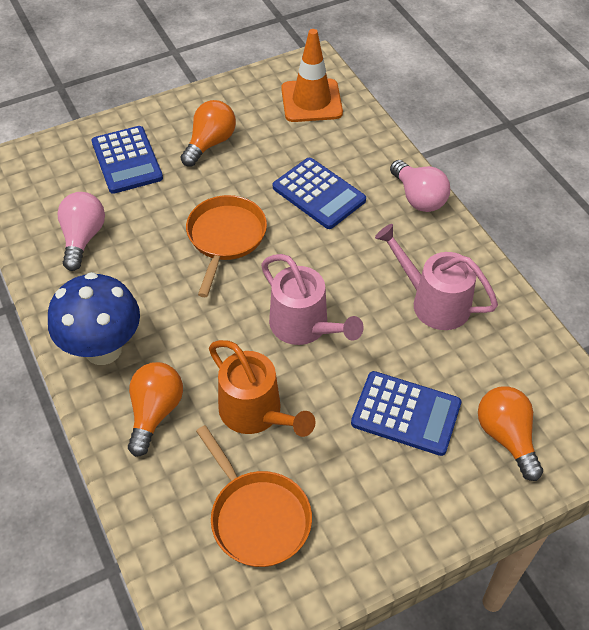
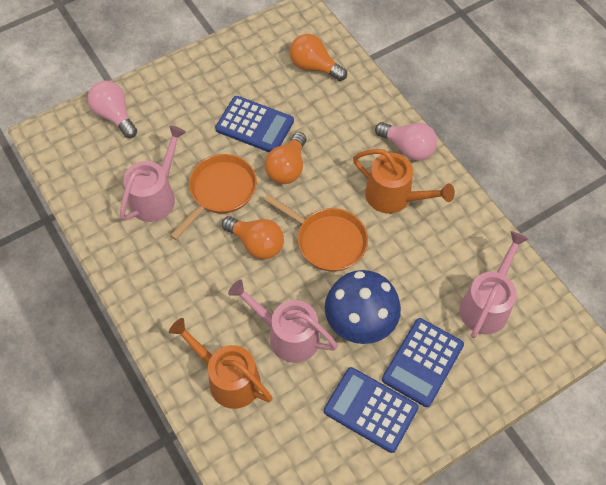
orange traffic cone: 1 -> 0
orange watering can: 1 -> 2
pink watering can: 2 -> 3

